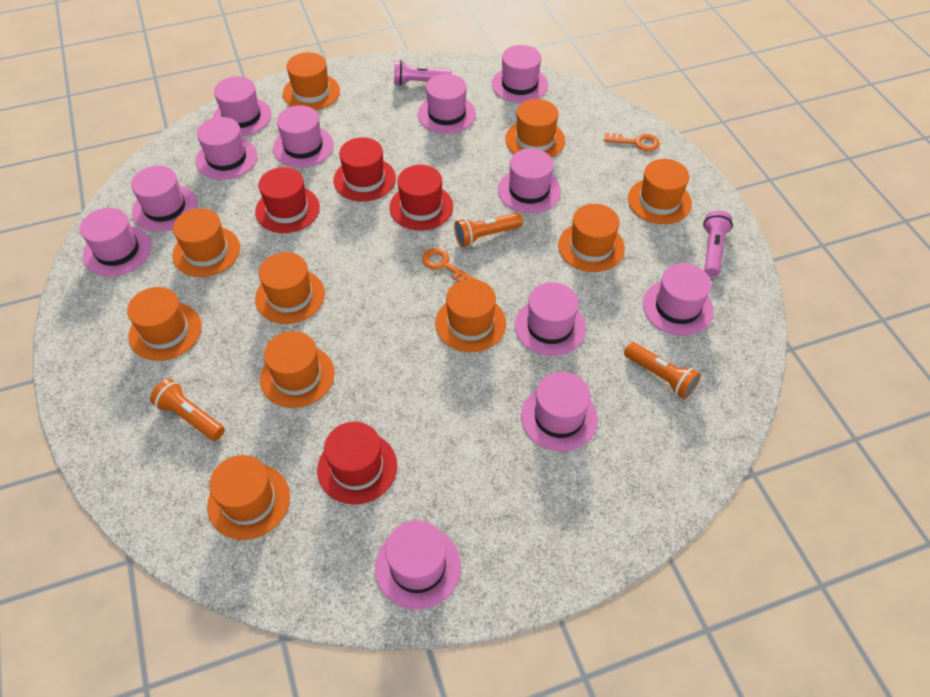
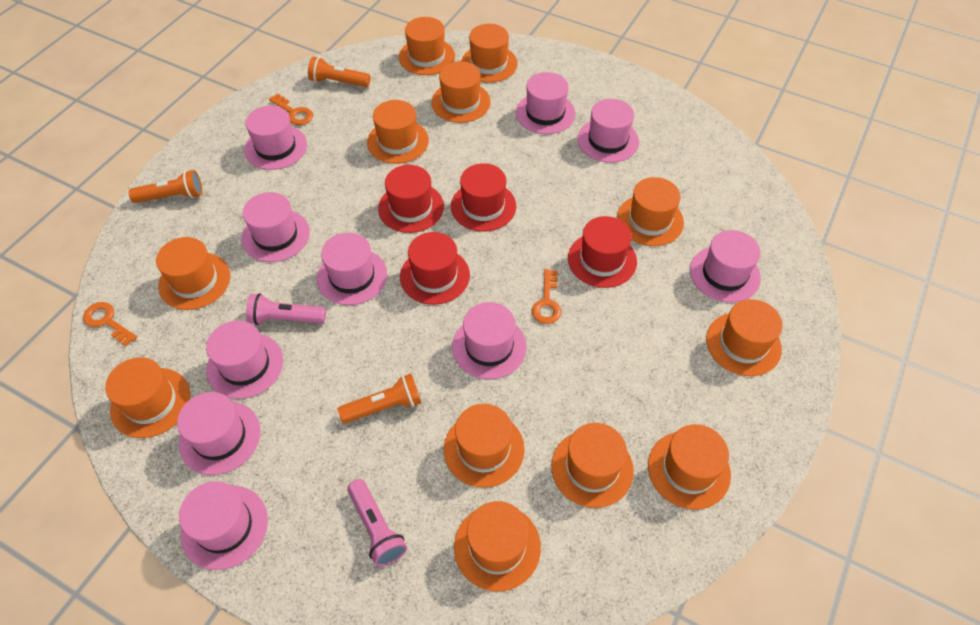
orange hat: 10 -> 12
orange key: 2 -> 3
pink hat: 12 -> 10

